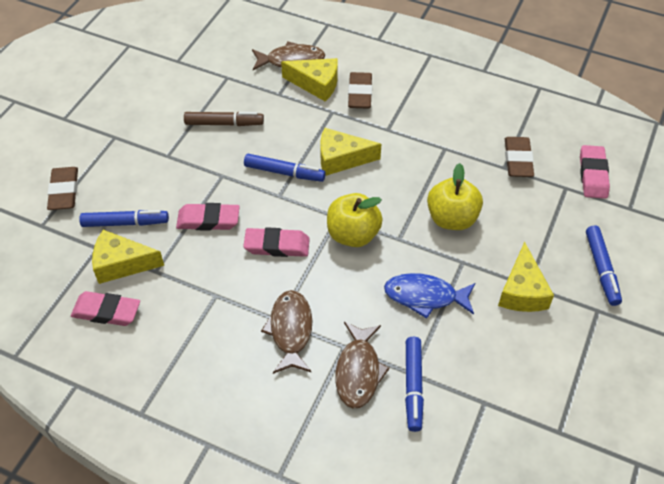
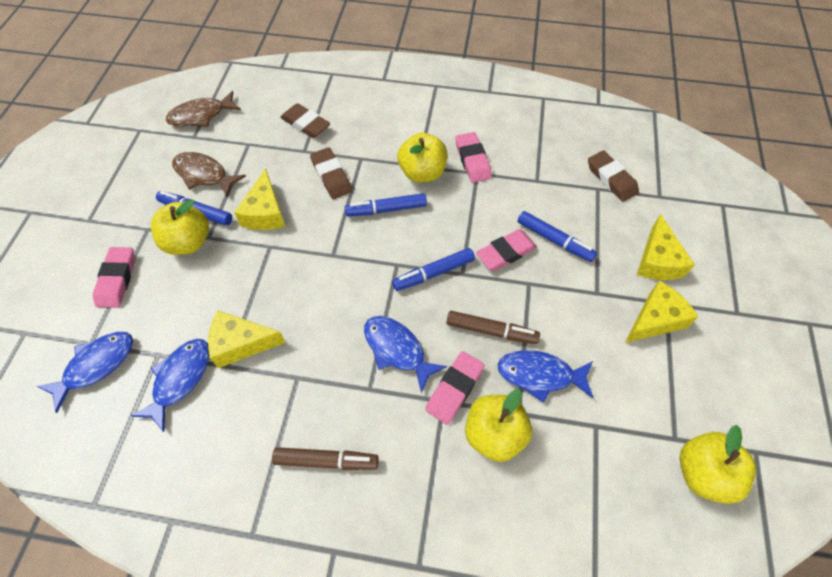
blue fish: 1 -> 4
brown fish: 3 -> 2
brown marker: 1 -> 2
yellow apple: 2 -> 4

